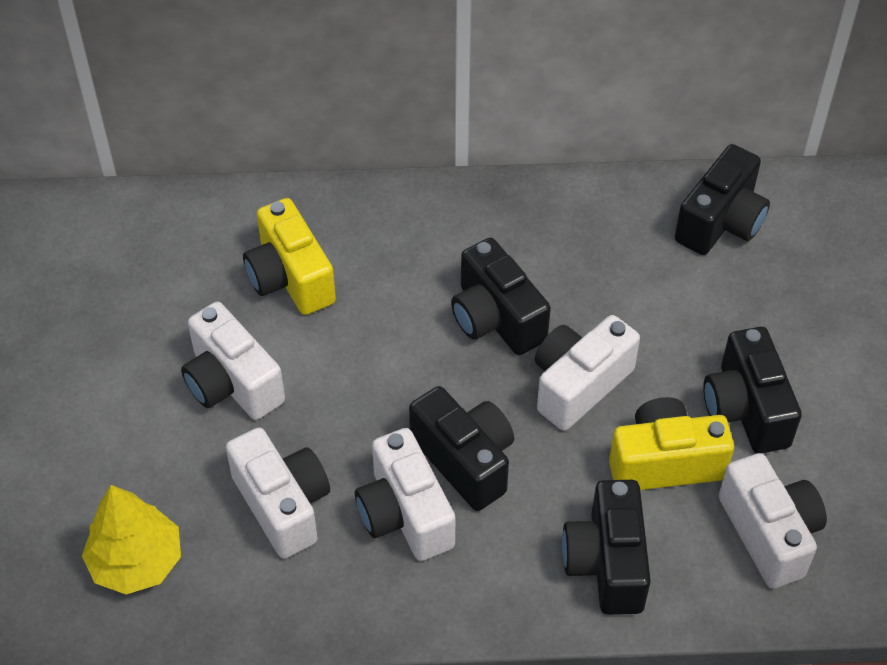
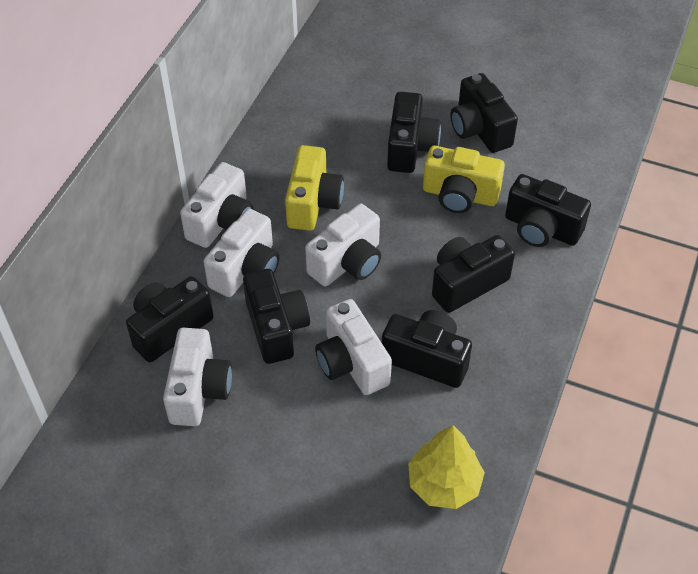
black camera: 5 -> 7

